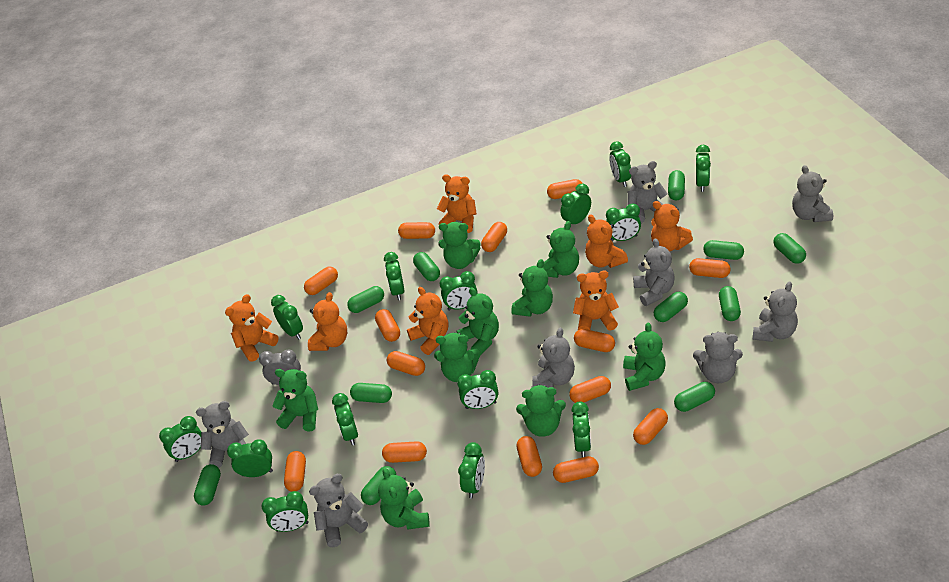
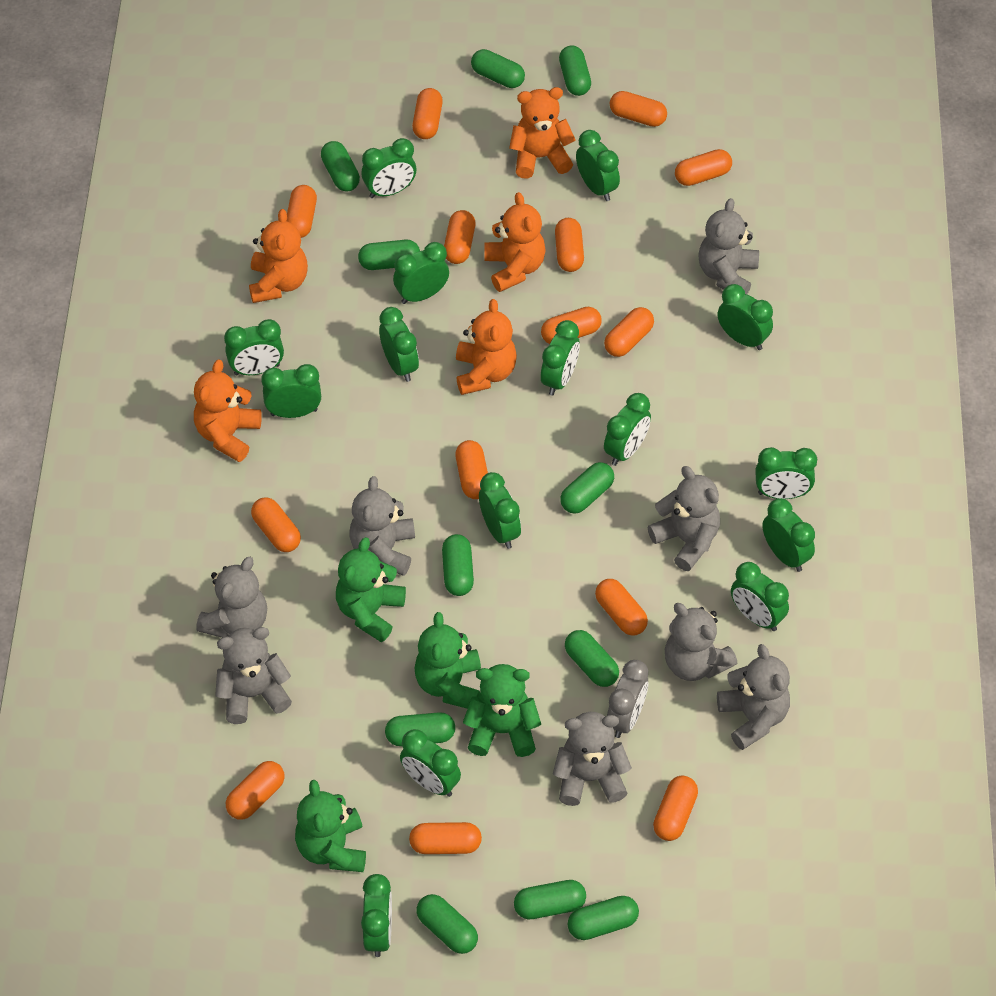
green clock: 14 -> 15
green teddy bear: 9 -> 4
orange teddy bear: 7 -> 5

